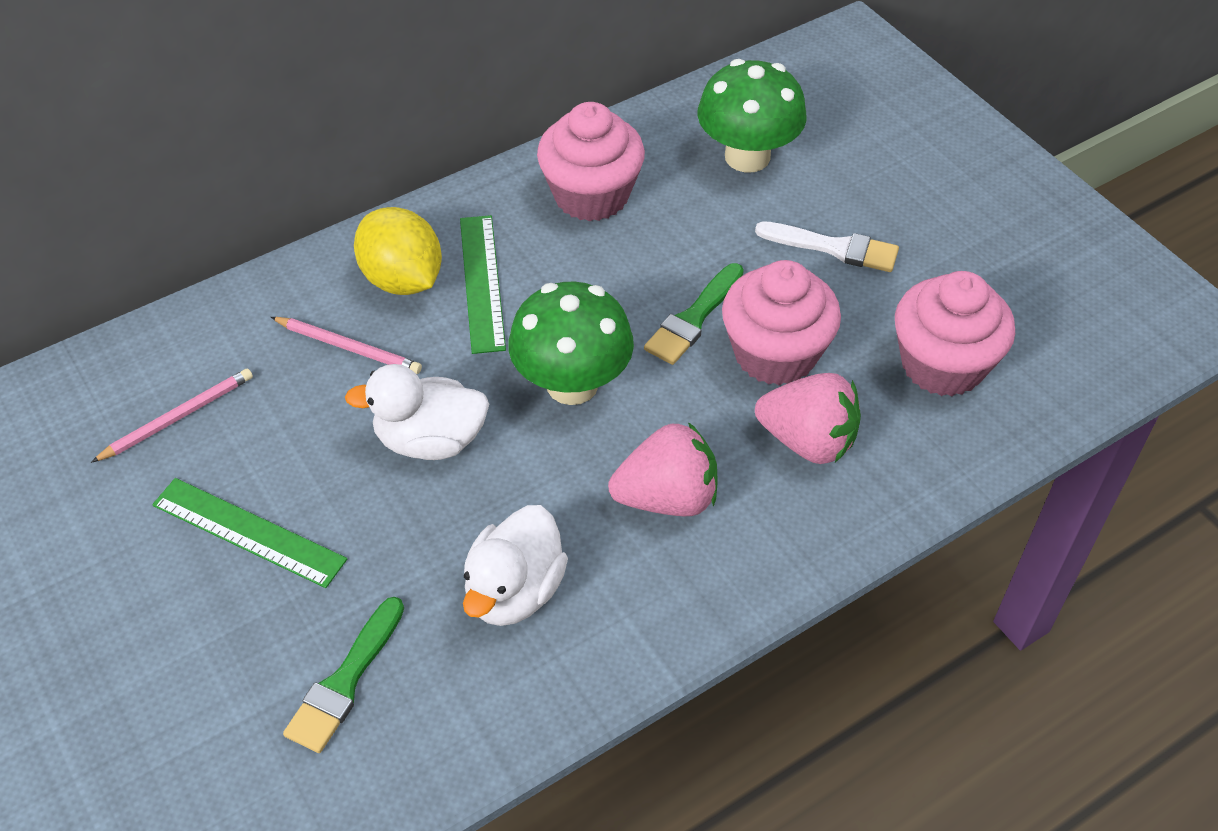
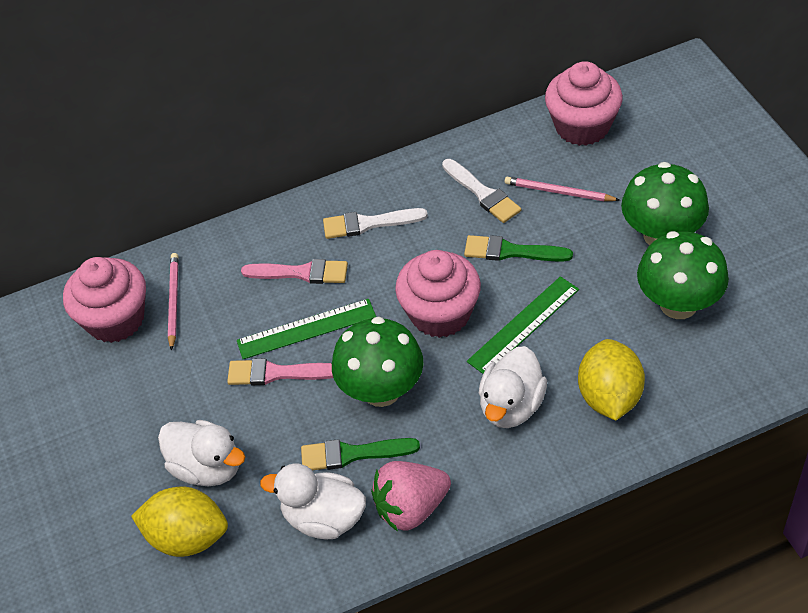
green mushroom: 2 -> 3
pink brush: 0 -> 2
pink strawberry: 2 -> 1
white brush: 1 -> 2
white duck: 2 -> 3
yellow lemon: 1 -> 2

